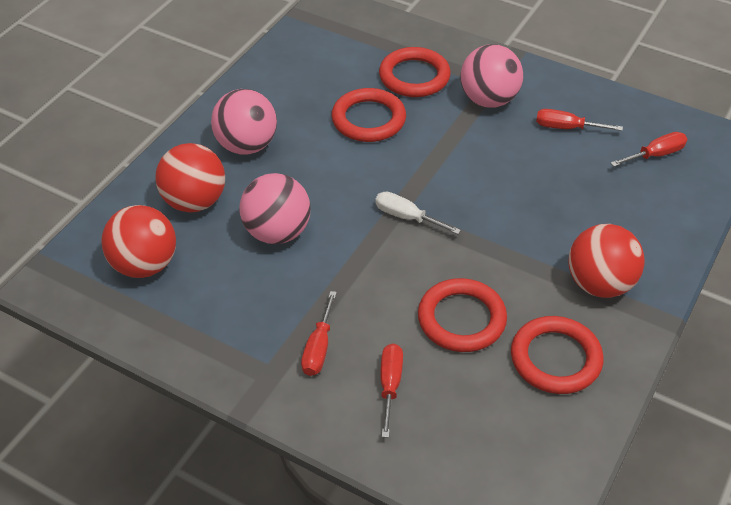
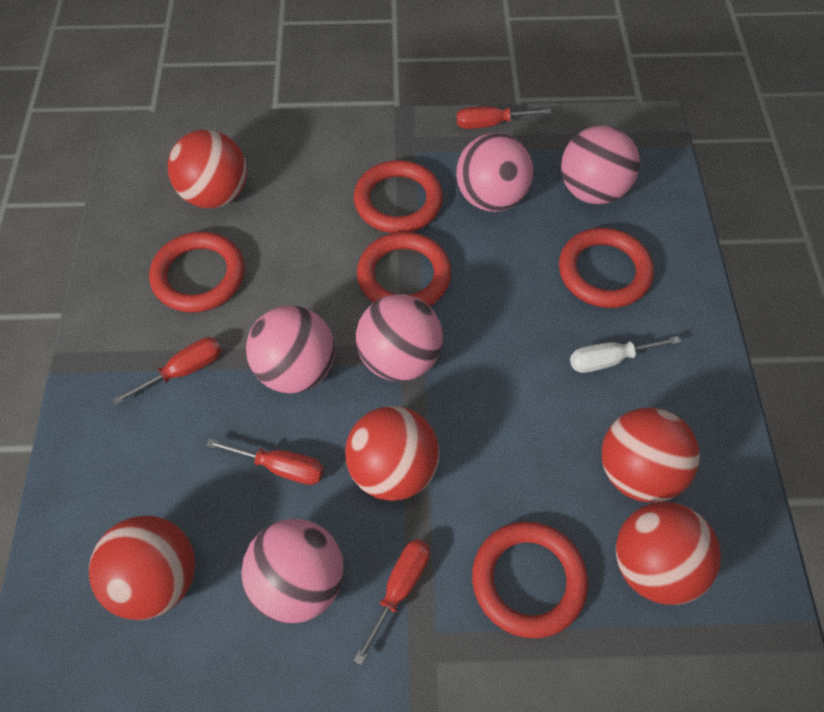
pink ball: 3 -> 5
red ball: 3 -> 5
red ring: 4 -> 5

